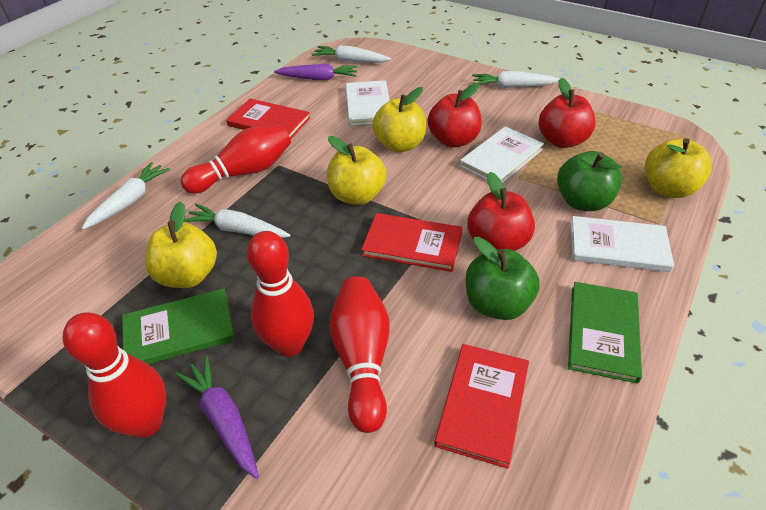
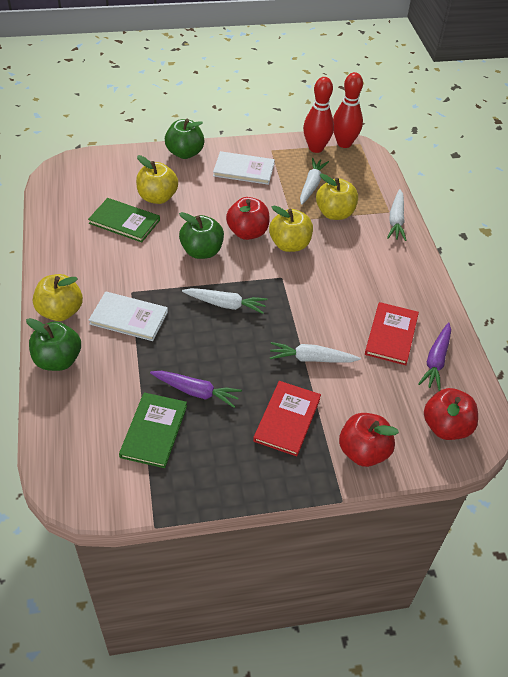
green apple: 2 -> 3
red book: 3 -> 2
red bowling pin: 4 -> 2
white book: 3 -> 2

